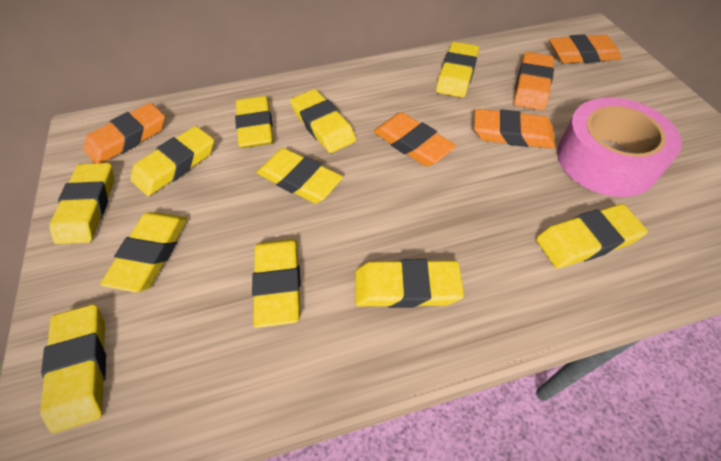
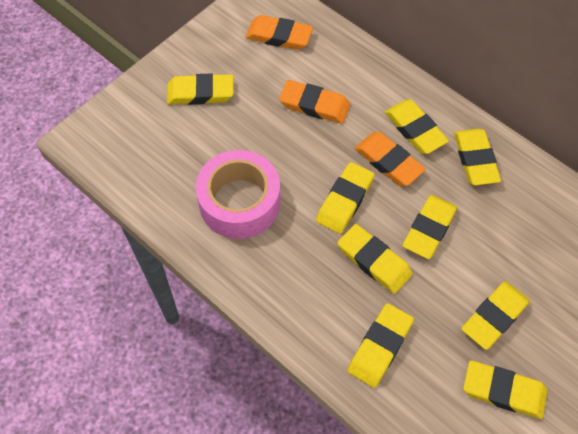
orange eraser: 5 -> 3
yellow eraser: 11 -> 9

